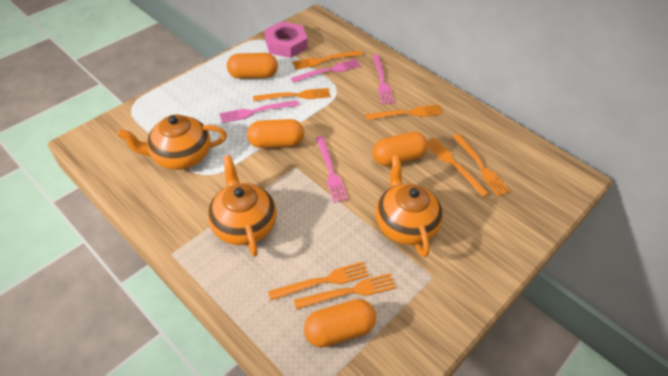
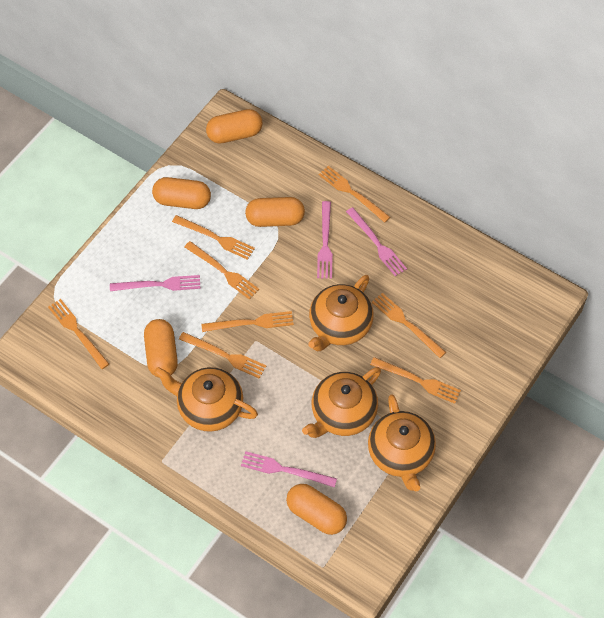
orange capsule: 4 -> 5
orange fork: 7 -> 8
orange teapot: 3 -> 4
pink nut: 1 -> 0

